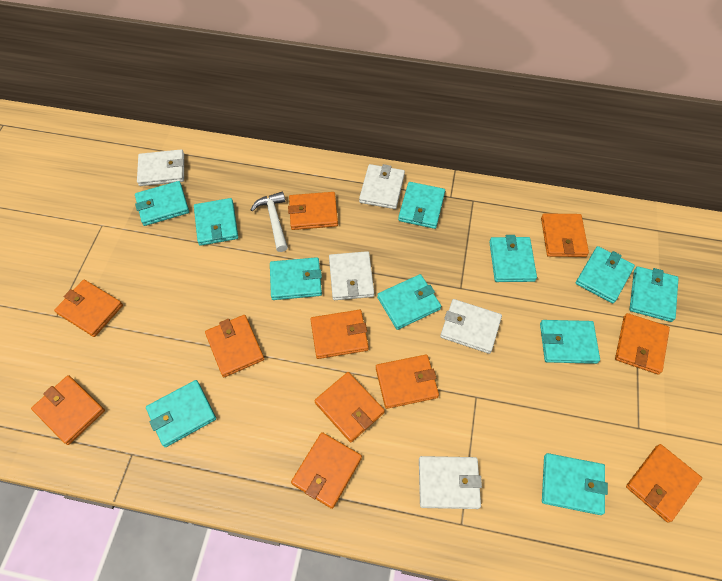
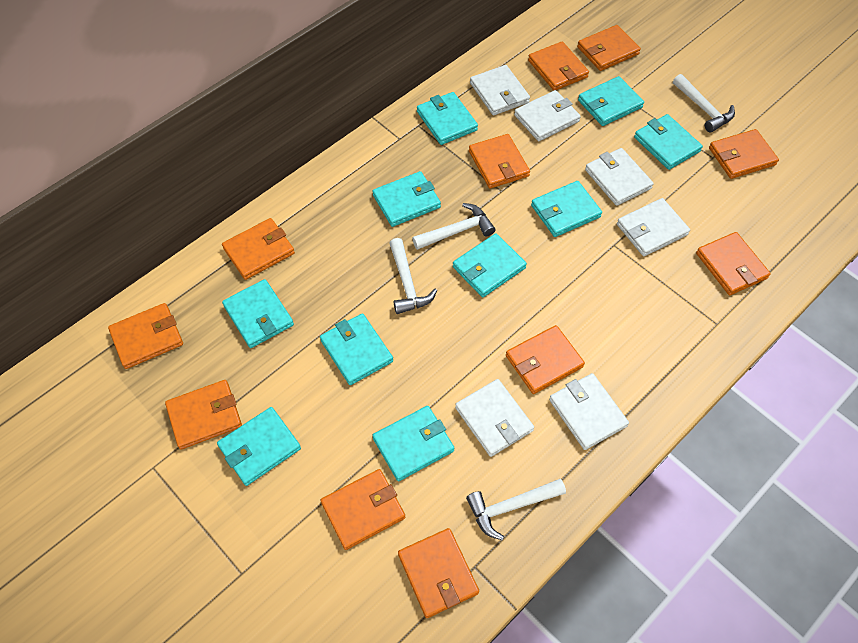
turquoise wallet: 11 -> 10
white hammer: 1 -> 4
white wallet: 5 -> 6

